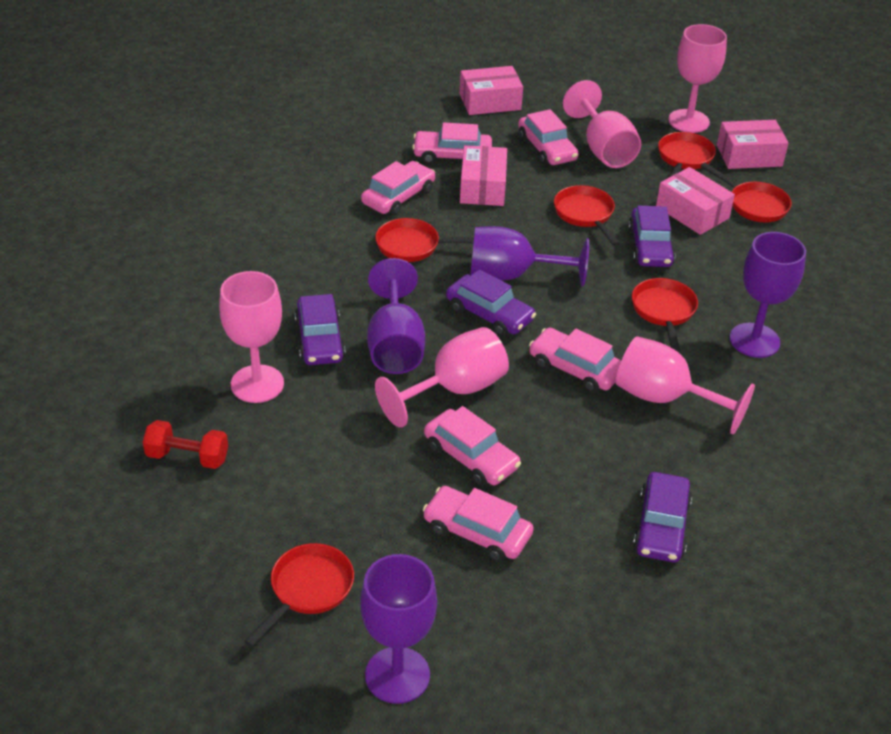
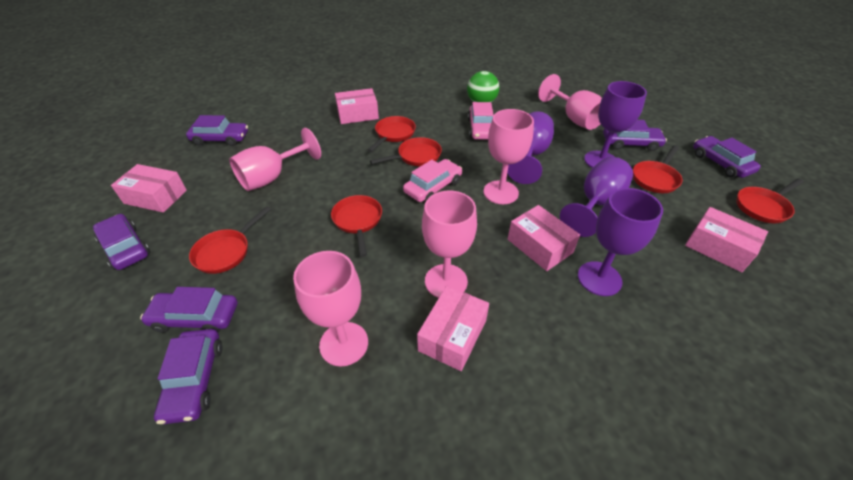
green ball: 0 -> 1
pink box: 4 -> 5
pink car: 6 -> 2
purple car: 4 -> 6
red dumbbell: 1 -> 0

